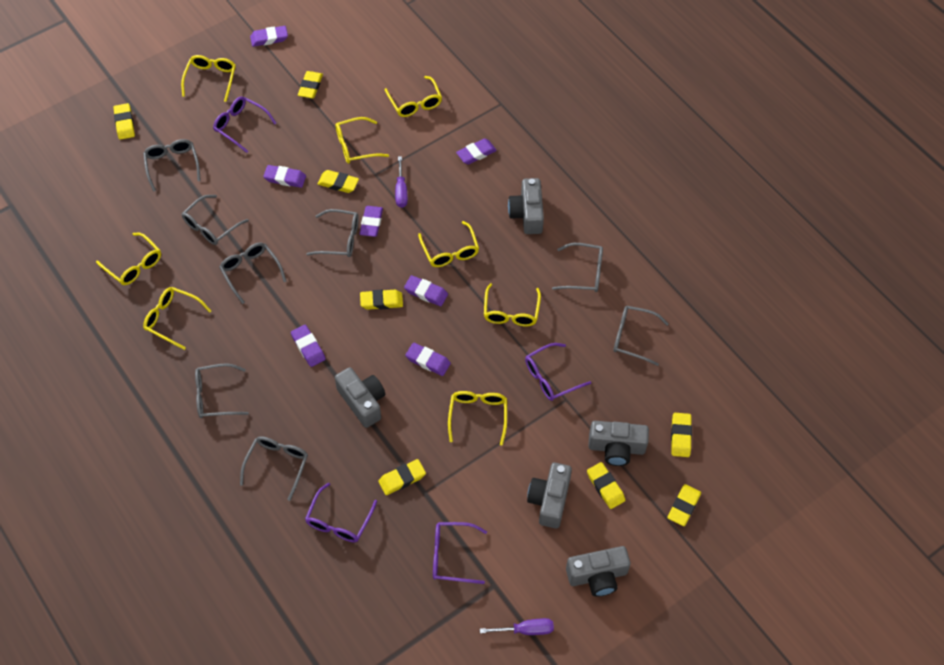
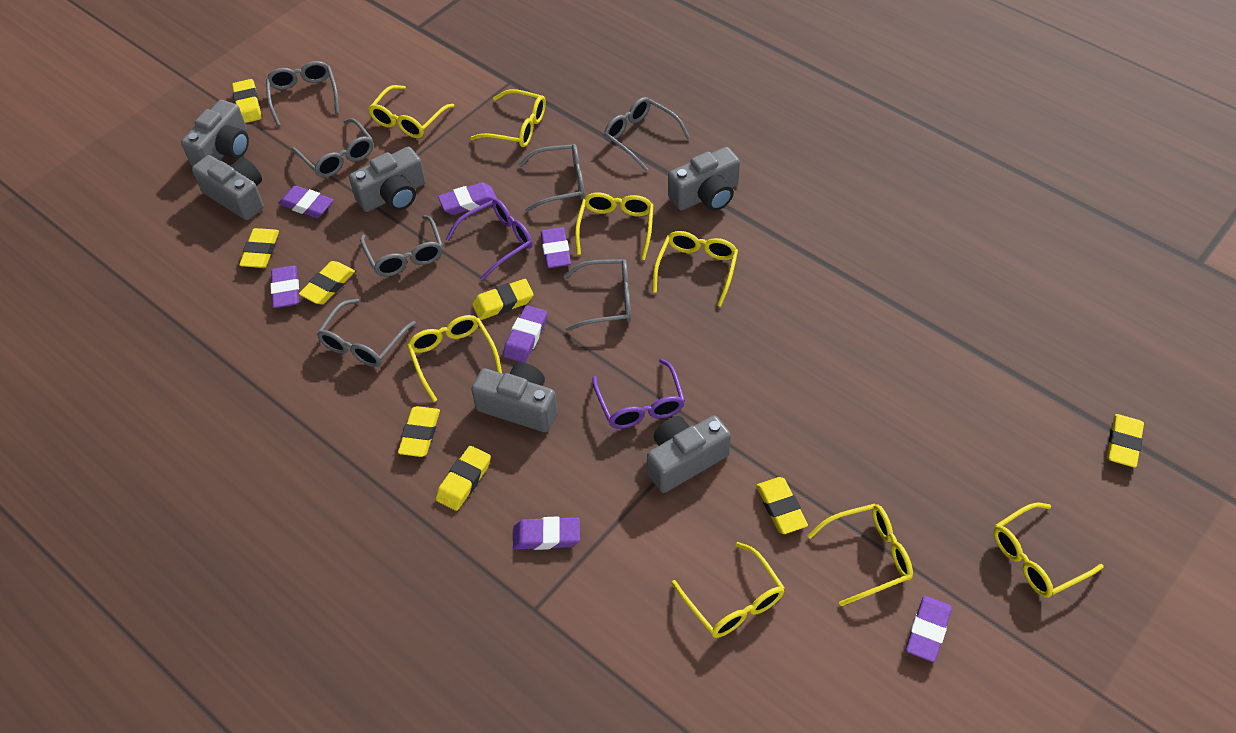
grey camera: 5 -> 6
grey glasses: 8 -> 7
purple glasses: 4 -> 2
purple screwdriver: 2 -> 0

